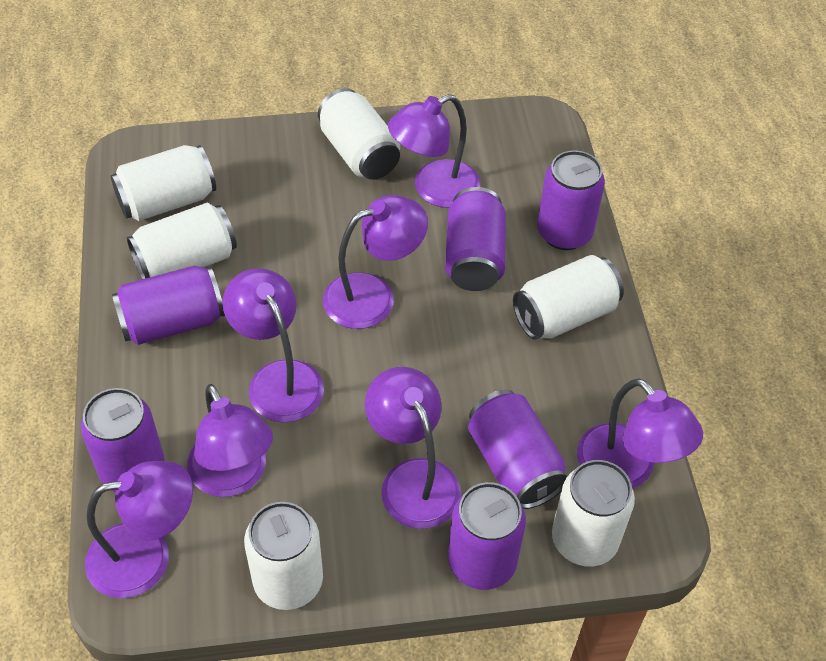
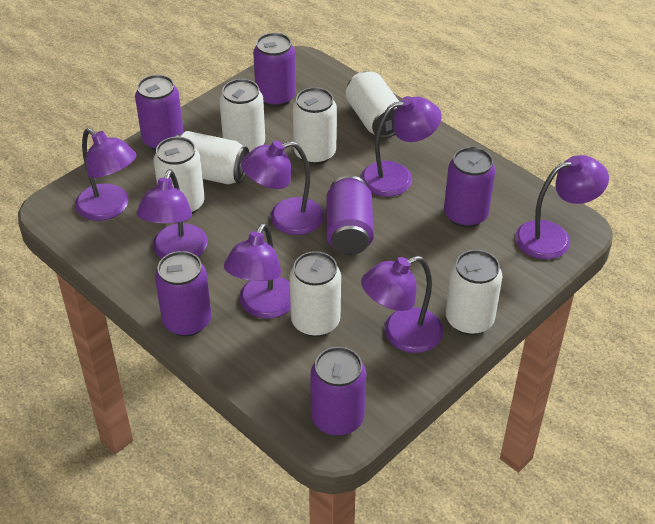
white can: 6 -> 7

